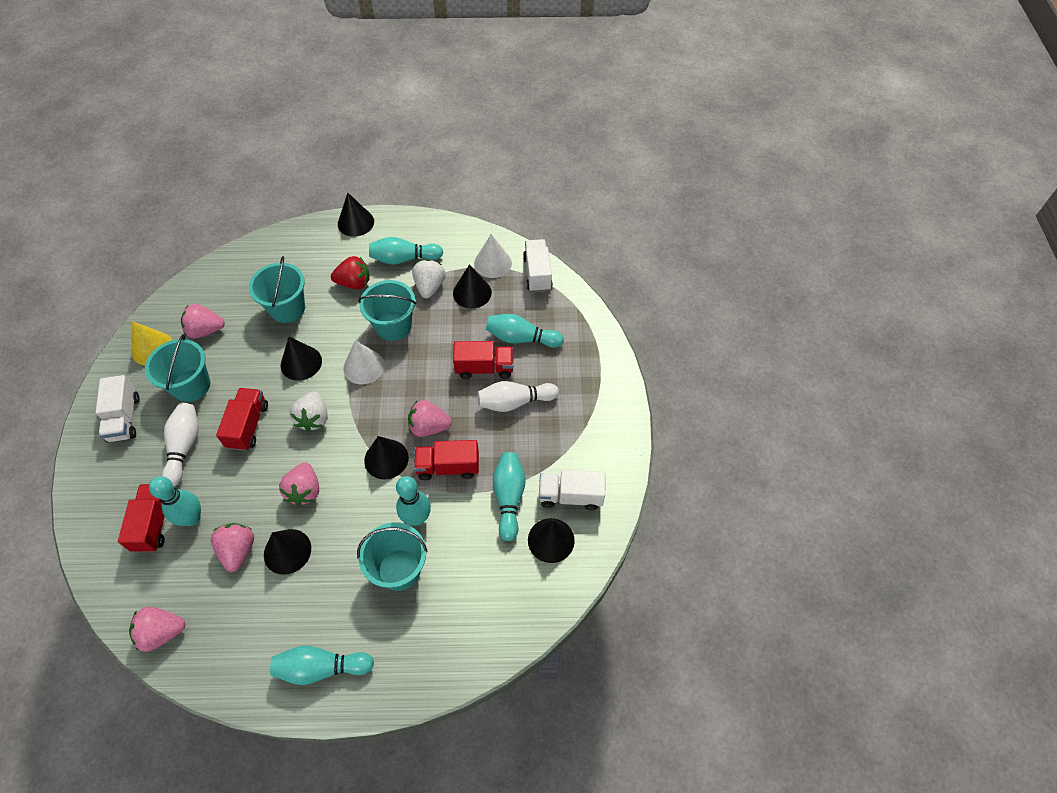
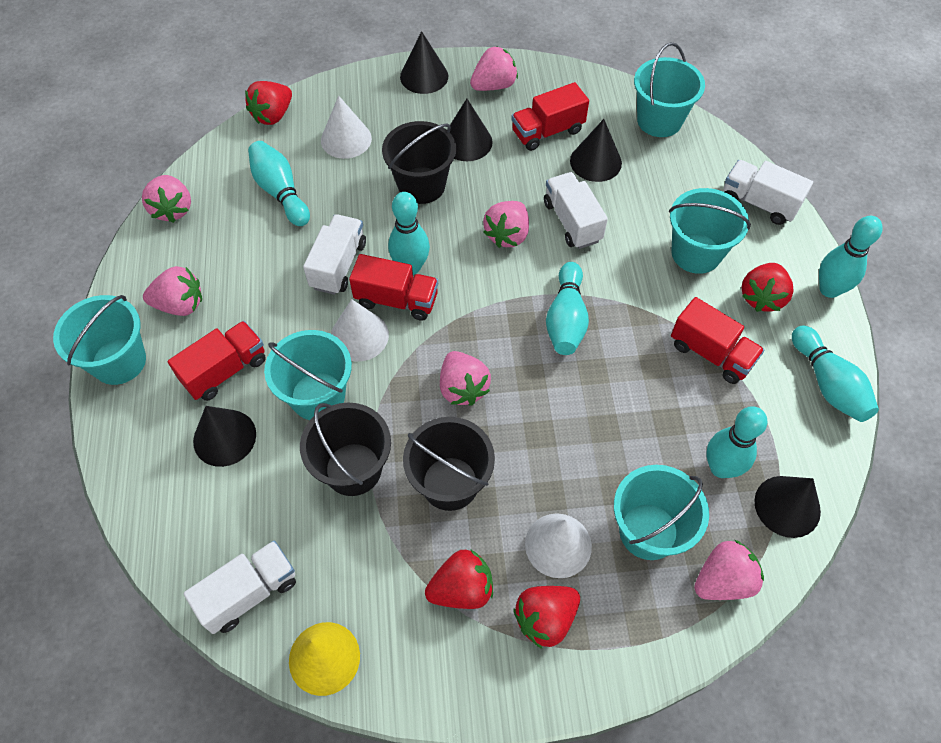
black bucket: 0 -> 3
black cone: 6 -> 5
pink strawberry: 5 -> 6
red strawberry: 1 -> 4
turquoise bucket: 4 -> 5
white bowling pin: 2 -> 0
white cone: 2 -> 3
white strawberry: 2 -> 0
white truck: 3 -> 4

